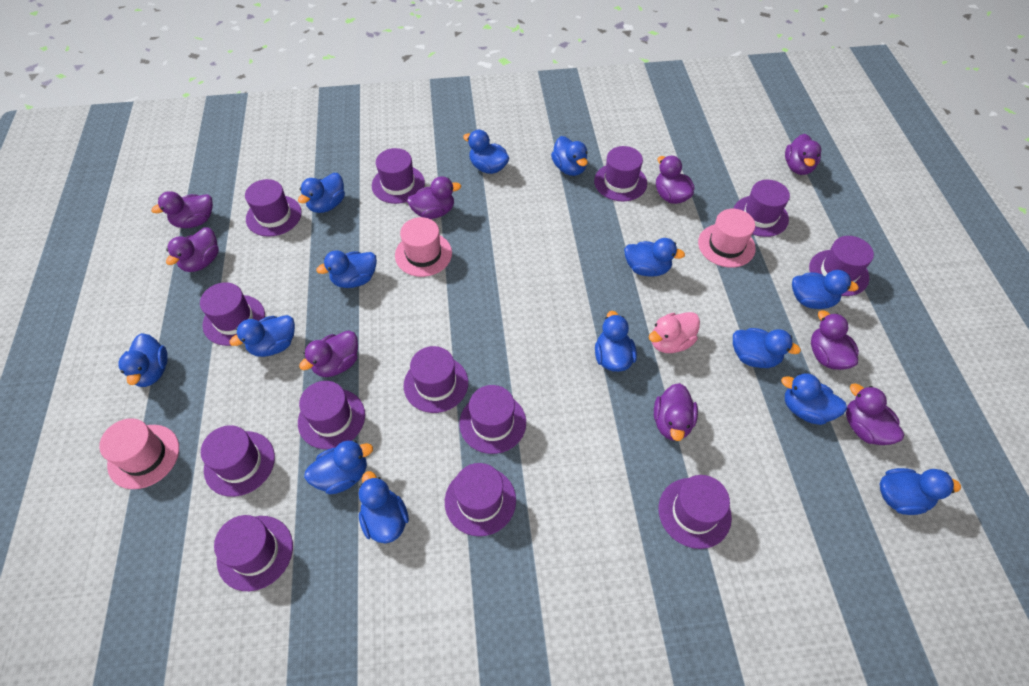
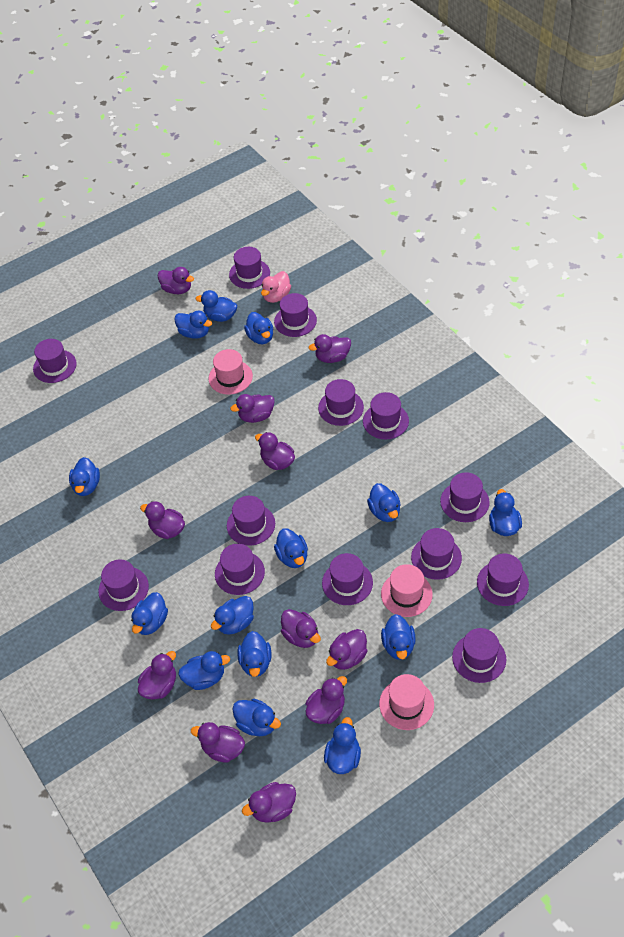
purple duck: 9 -> 11

